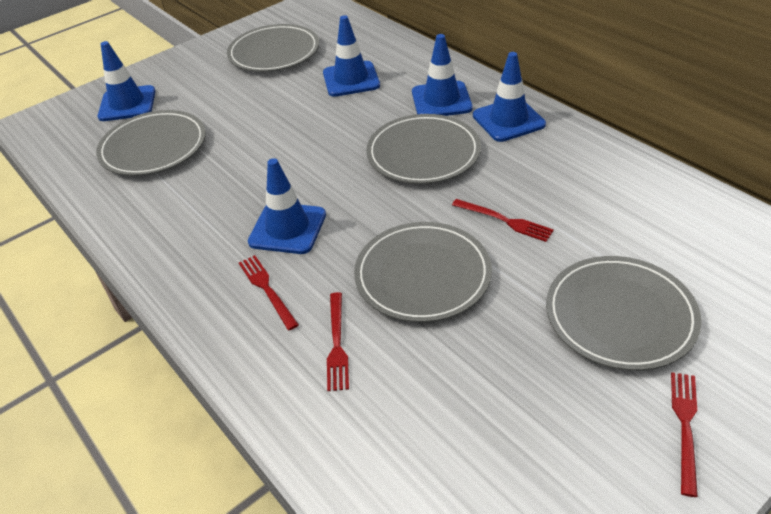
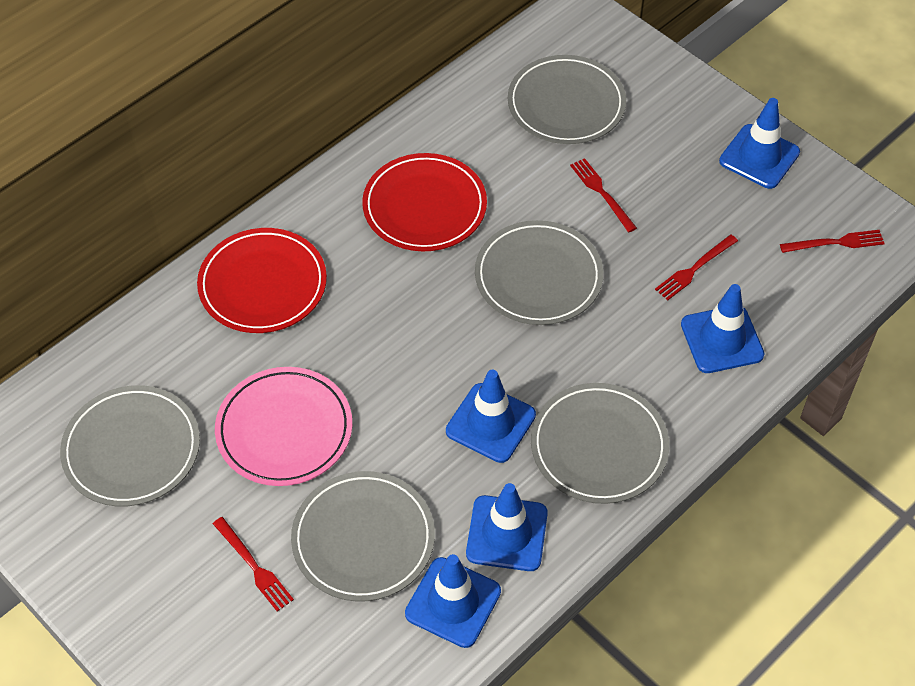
pink plate: 0 -> 1
red plate: 0 -> 2

